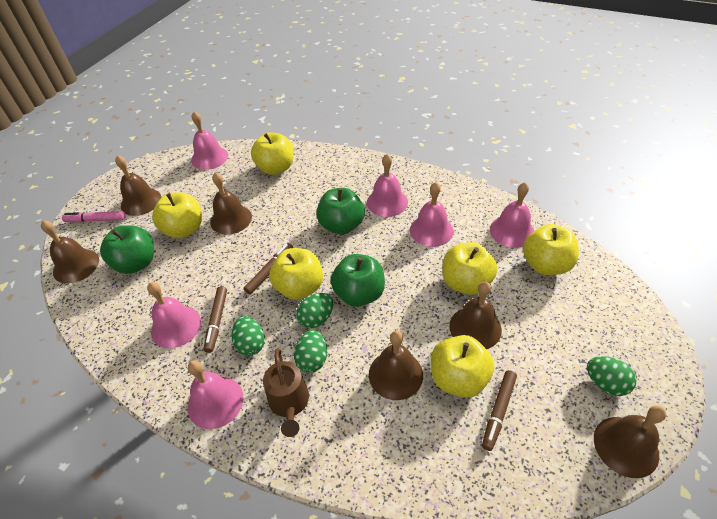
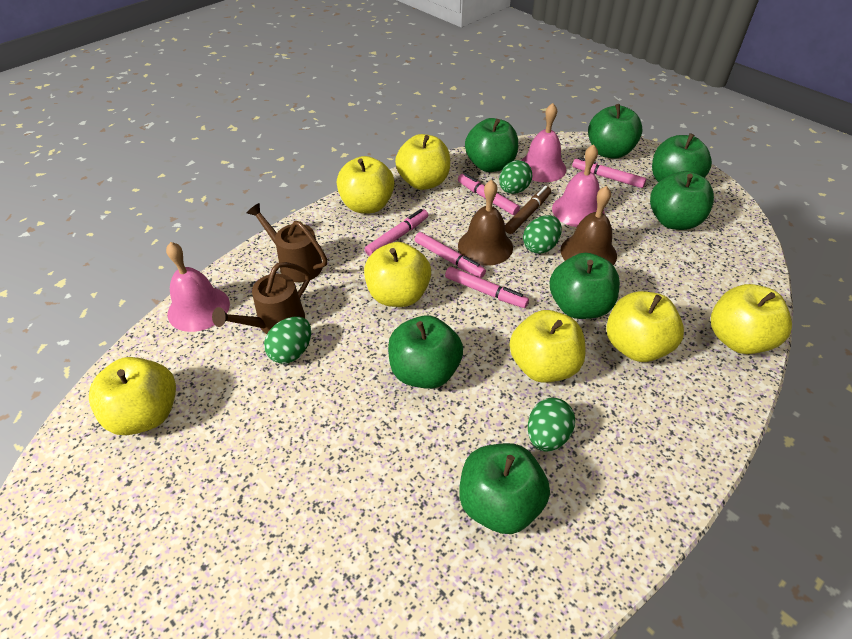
brown bell: 6 -> 2
brown marker: 3 -> 1
brown watering can: 1 -> 2
green apple: 3 -> 7
pink bell: 6 -> 3
pink marker: 1 -> 5
yellow apple: 6 -> 7

